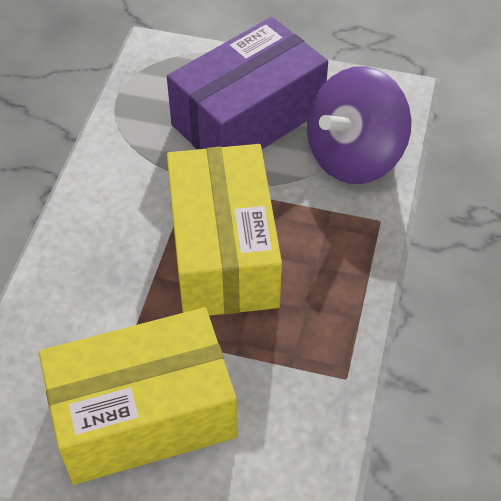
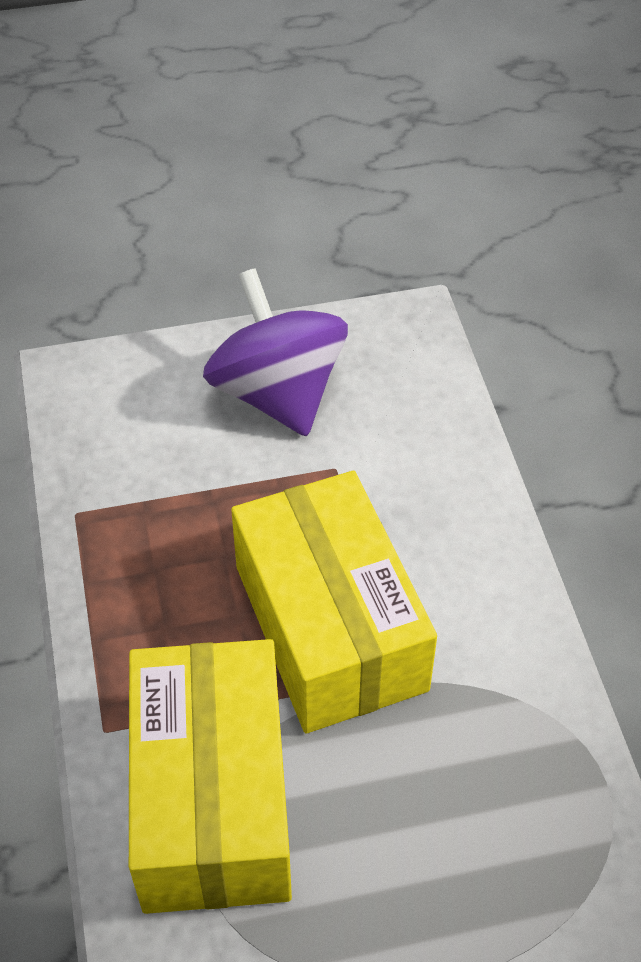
purple box: 1 -> 0

